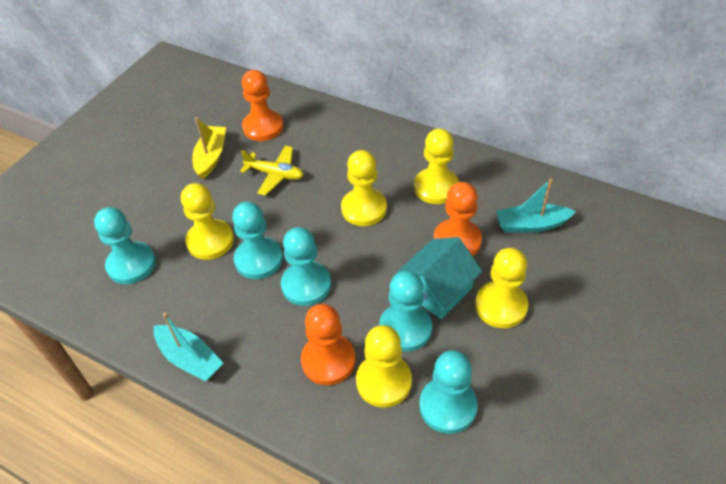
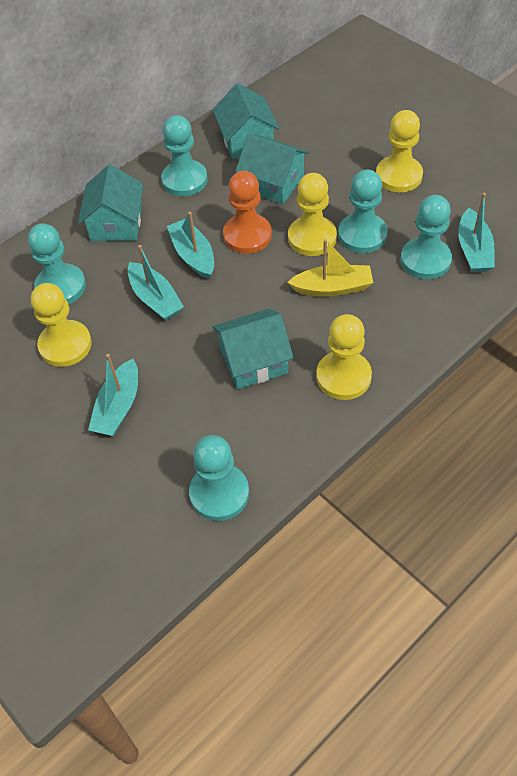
orange pawn: 3 -> 1
turquoise boat: 2 -> 4
turquoise house: 1 -> 4
yellow pawn: 5 -> 4
yellow plane: 1 -> 0

